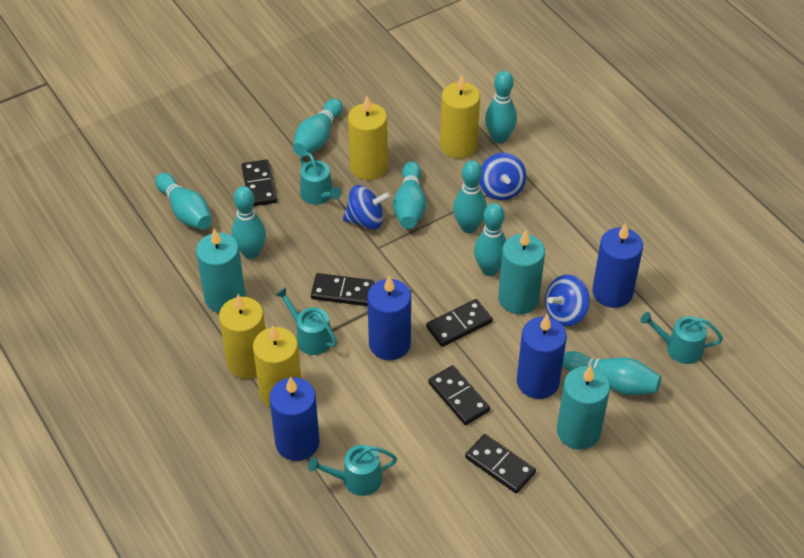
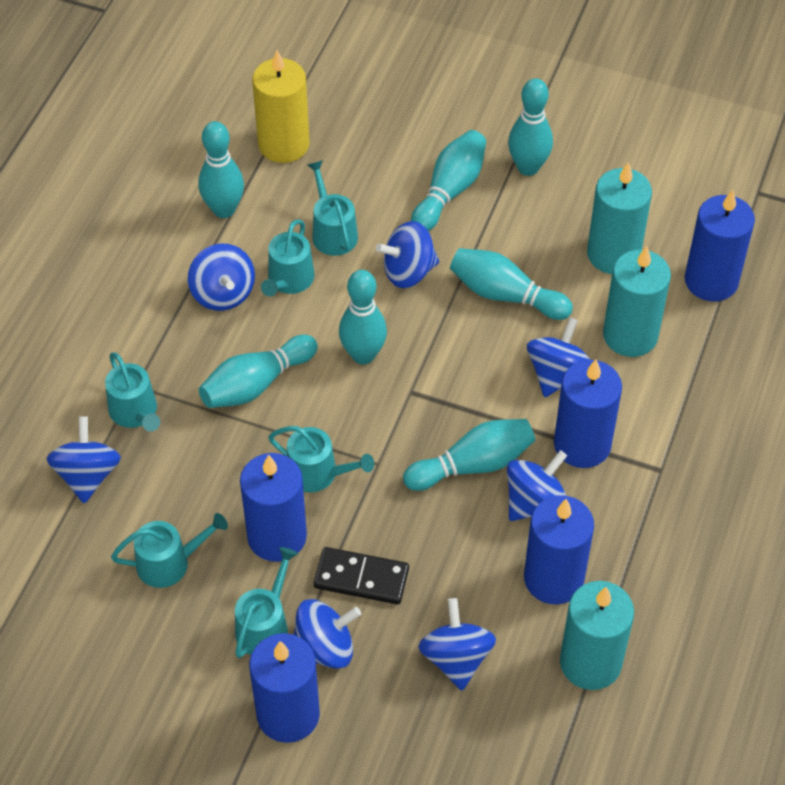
black domino: 5 -> 1
blue candle: 4 -> 5
blue spinning top: 3 -> 7
turquoise bowling pin: 8 -> 7
turquoise watering can: 4 -> 6
yellow candle: 4 -> 1

